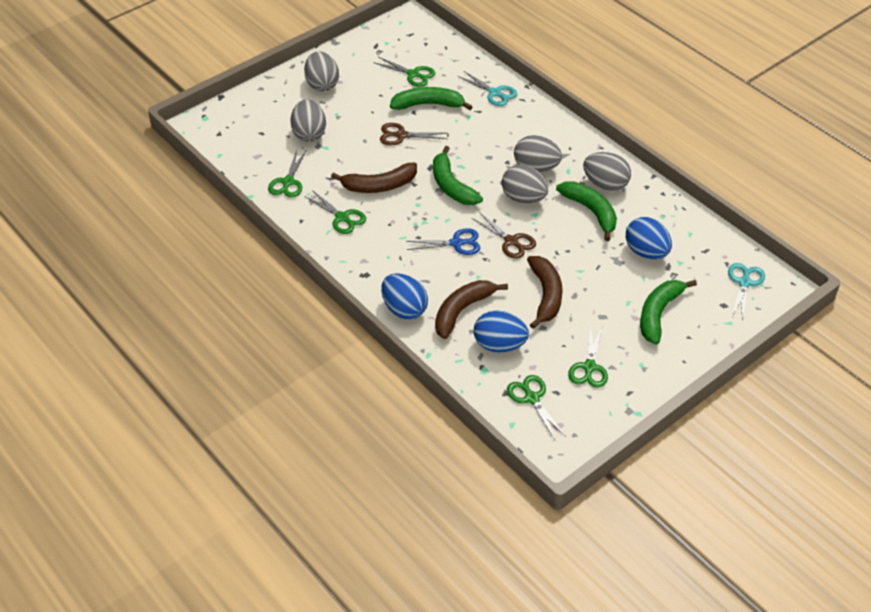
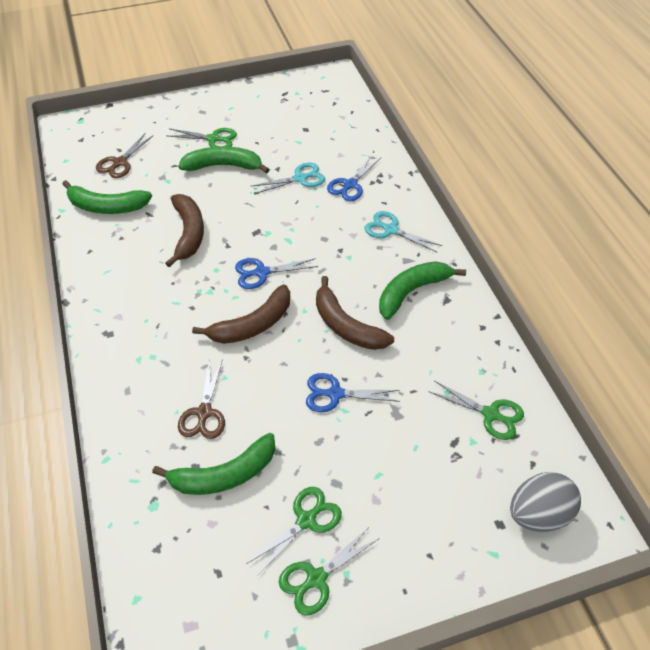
blue egg: 3 -> 0
blue scissors: 1 -> 3
green scissors: 5 -> 4
grey egg: 5 -> 1

